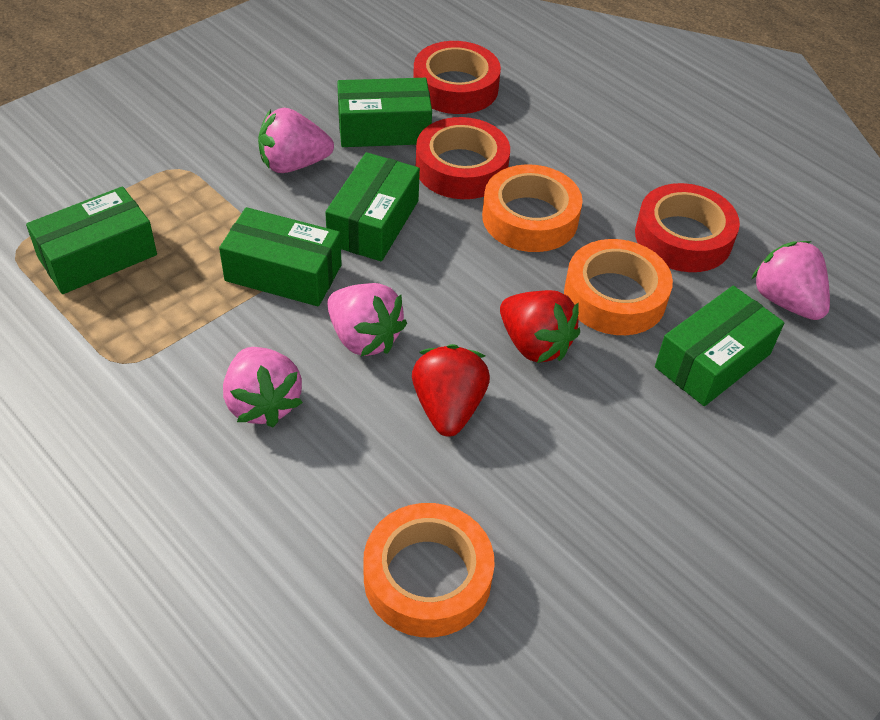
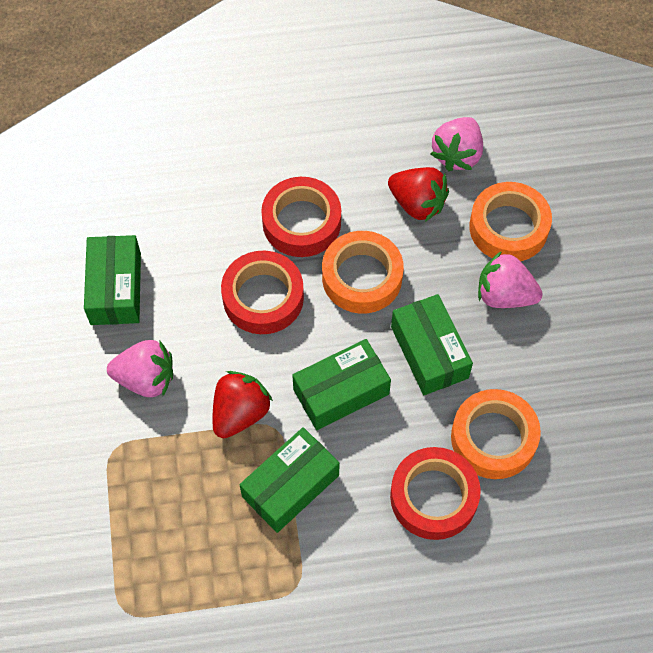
green box: 5 -> 4
pink strawberry: 4 -> 3

